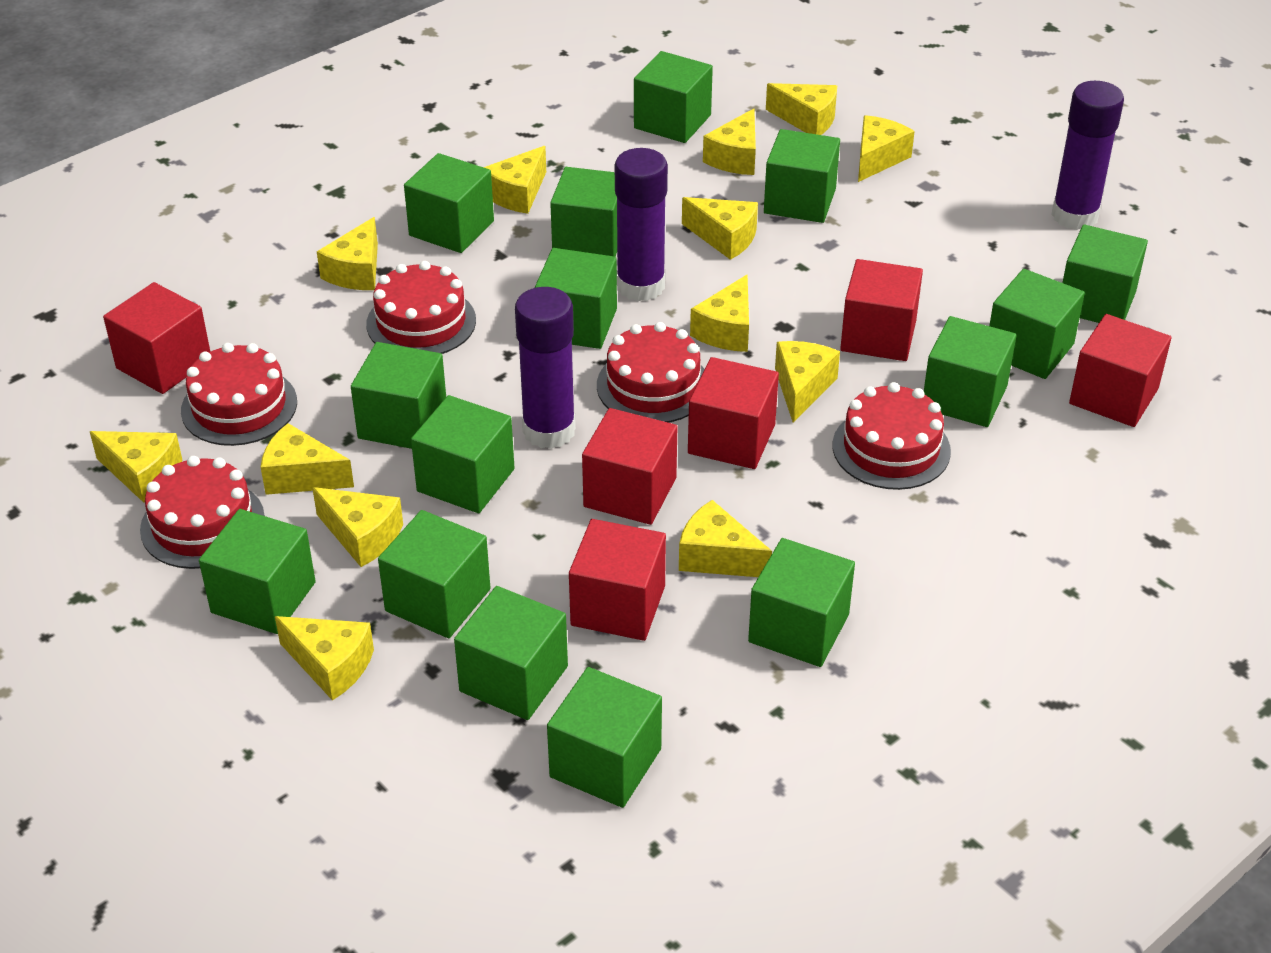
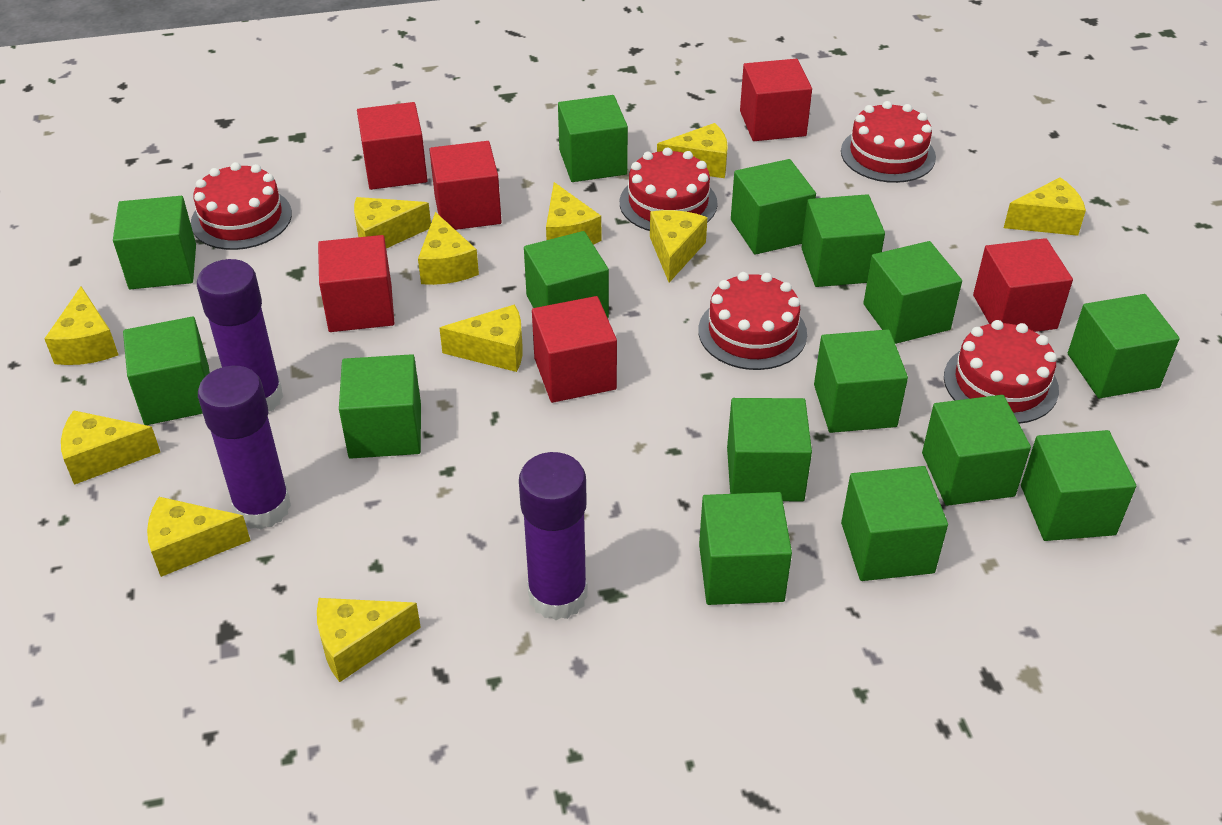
yellow cheese: 13 -> 11

